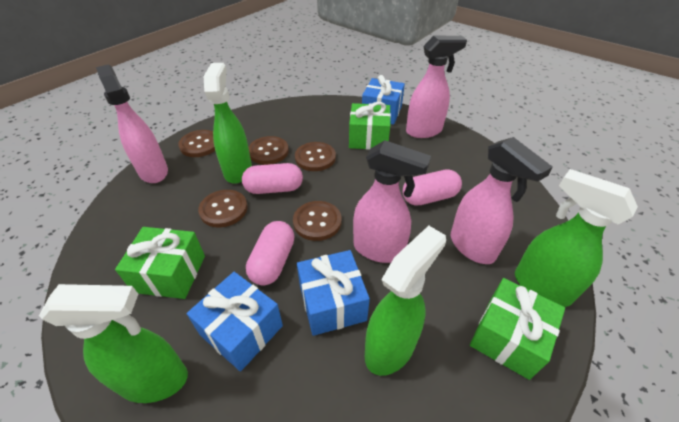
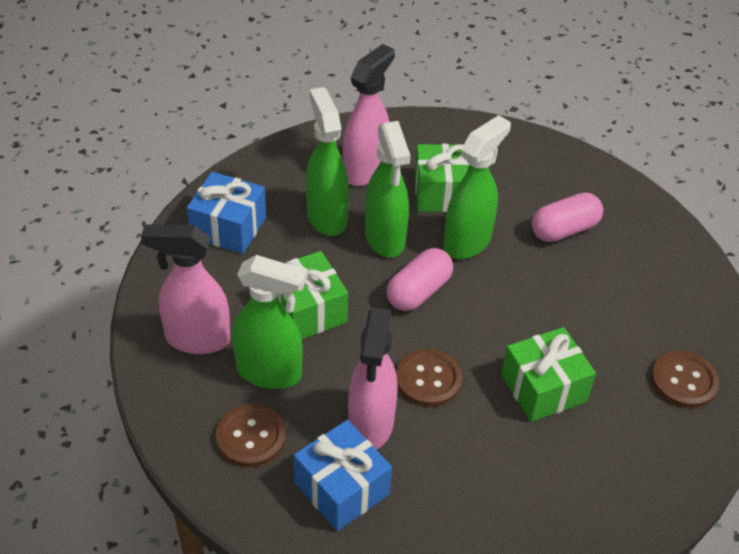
blue gift: 3 -> 2
brown button: 5 -> 3
pink capsule: 3 -> 2
pink spray bottle: 4 -> 3

